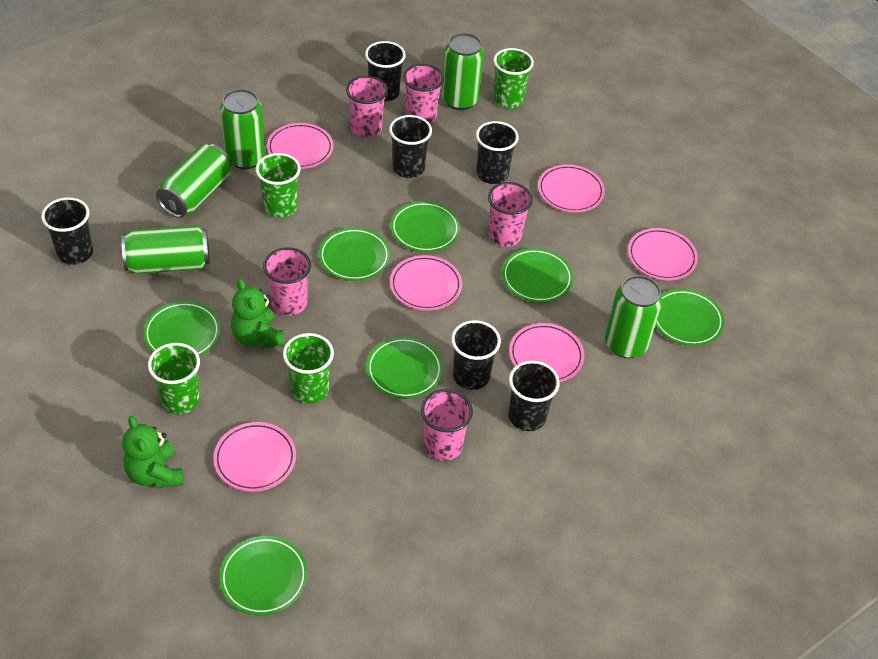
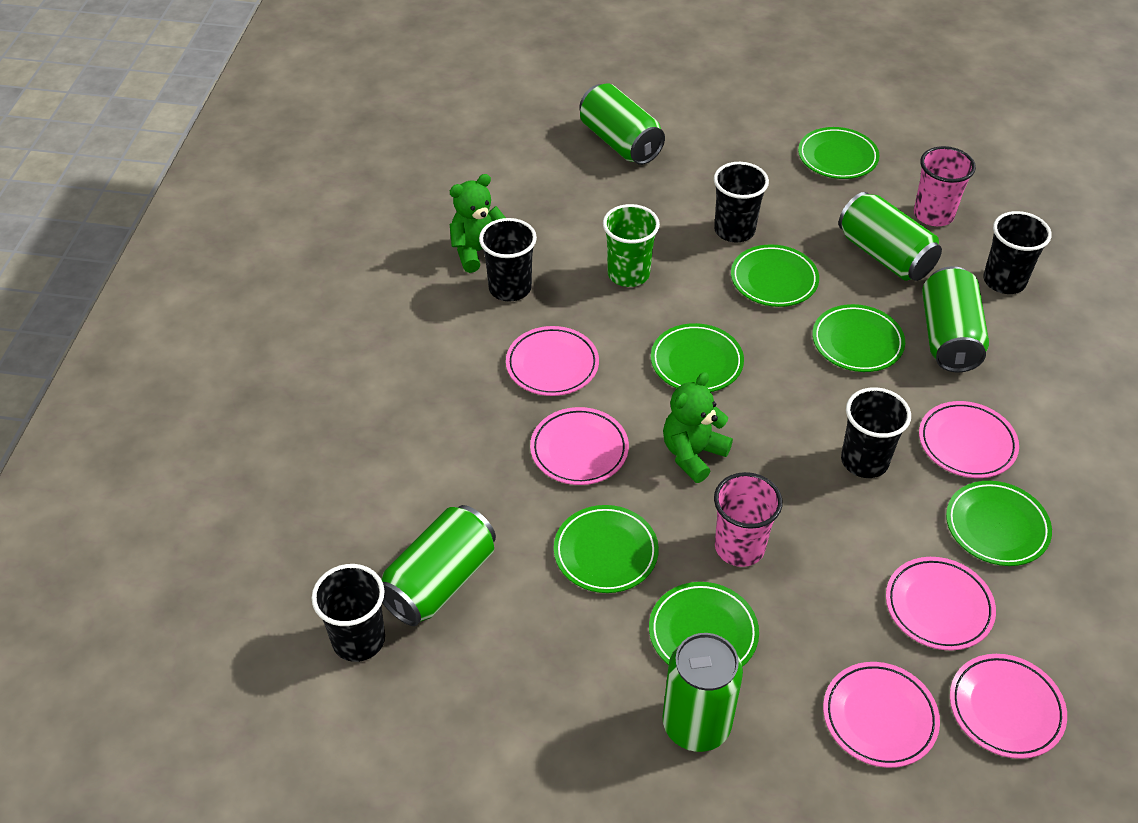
black cup: 6 -> 5
green cup: 4 -> 1
pink cup: 5 -> 2

